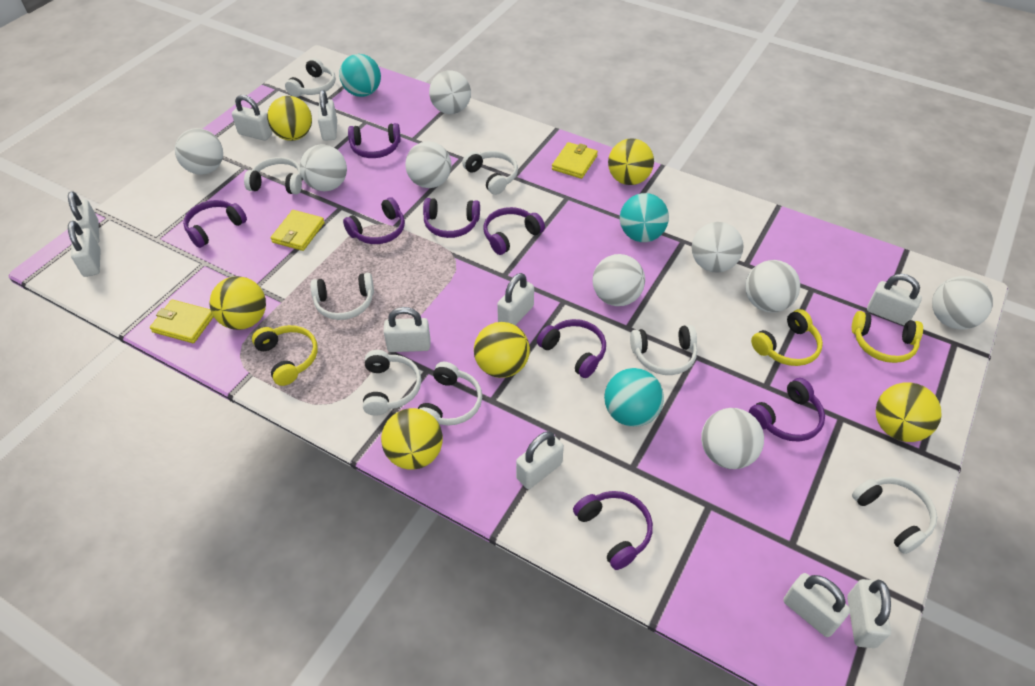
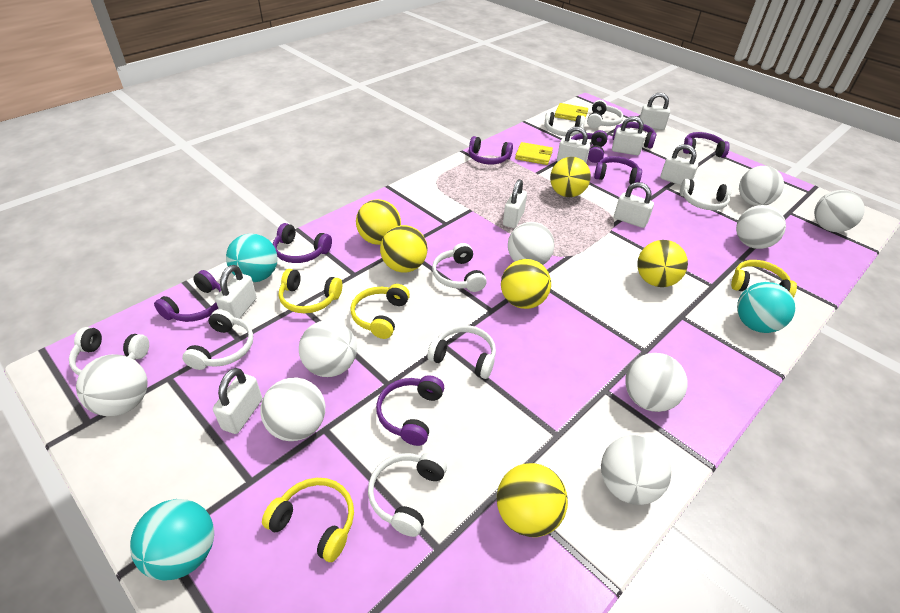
white padlock: 10 -> 8
yellow headphones: 3 -> 4
yellow wallet: 3 -> 2

